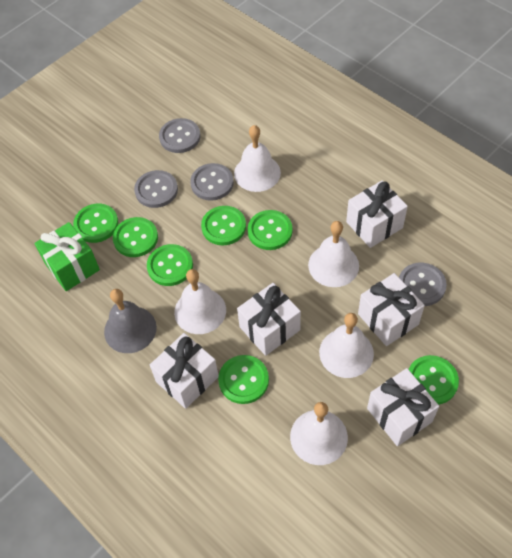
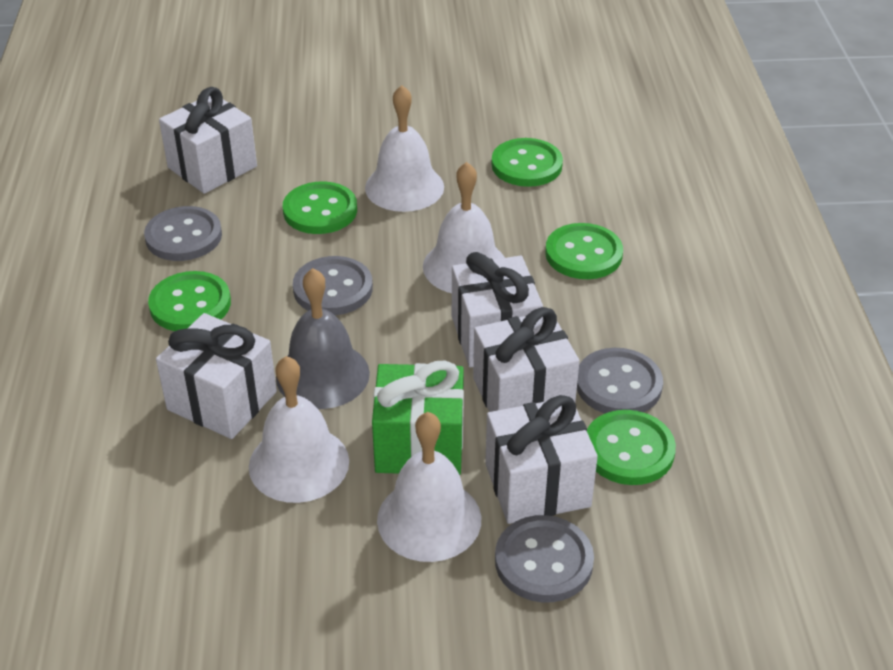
green button: 7 -> 5
white bell: 5 -> 4

